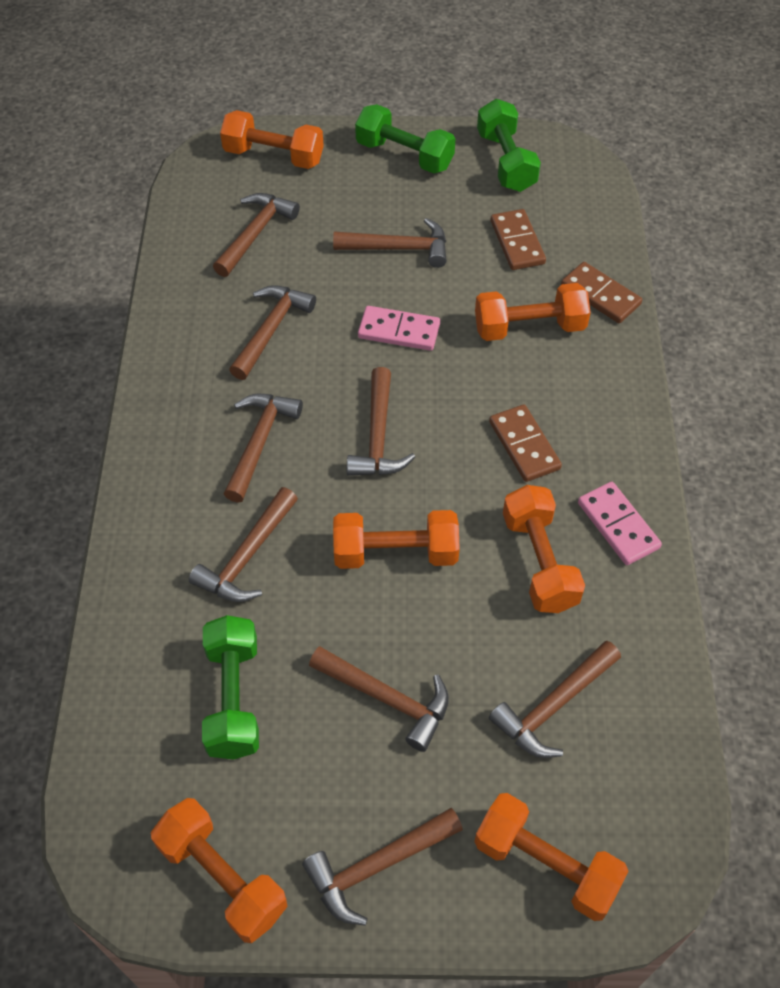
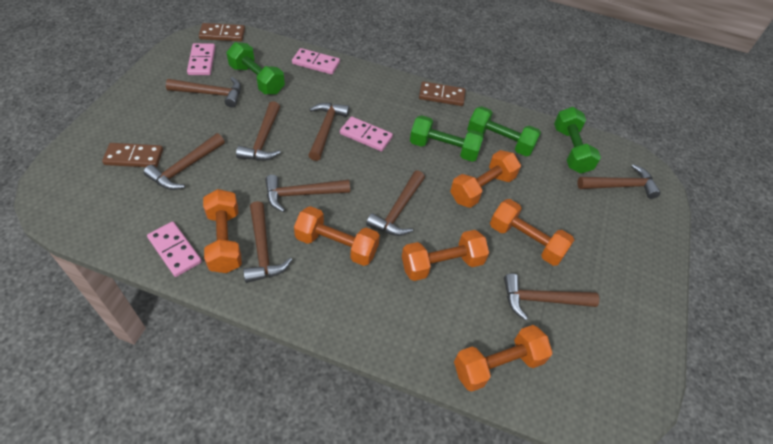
green dumbbell: 3 -> 4
pink domino: 2 -> 4

